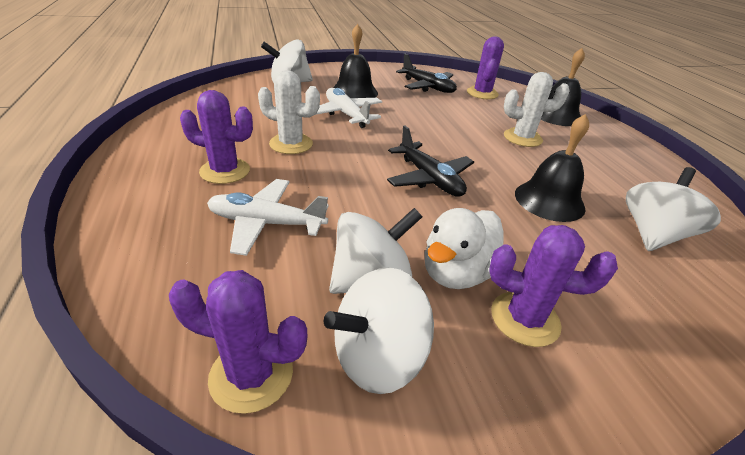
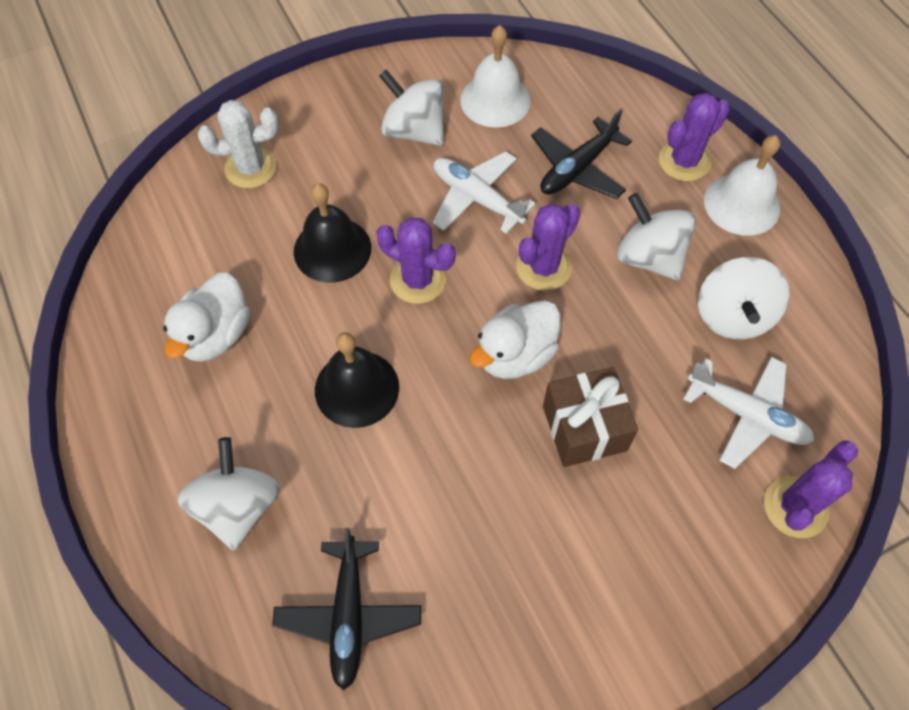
black bell: 3 -> 2
brown gift: 0 -> 1
white bell: 0 -> 2
white cactus: 2 -> 1
white duck: 1 -> 2

